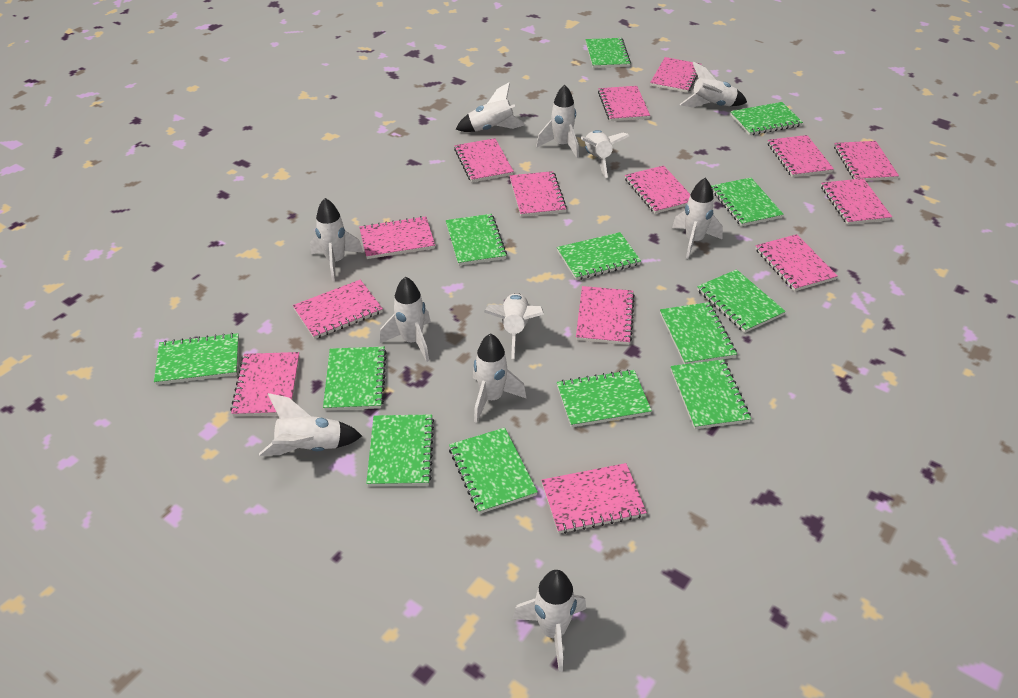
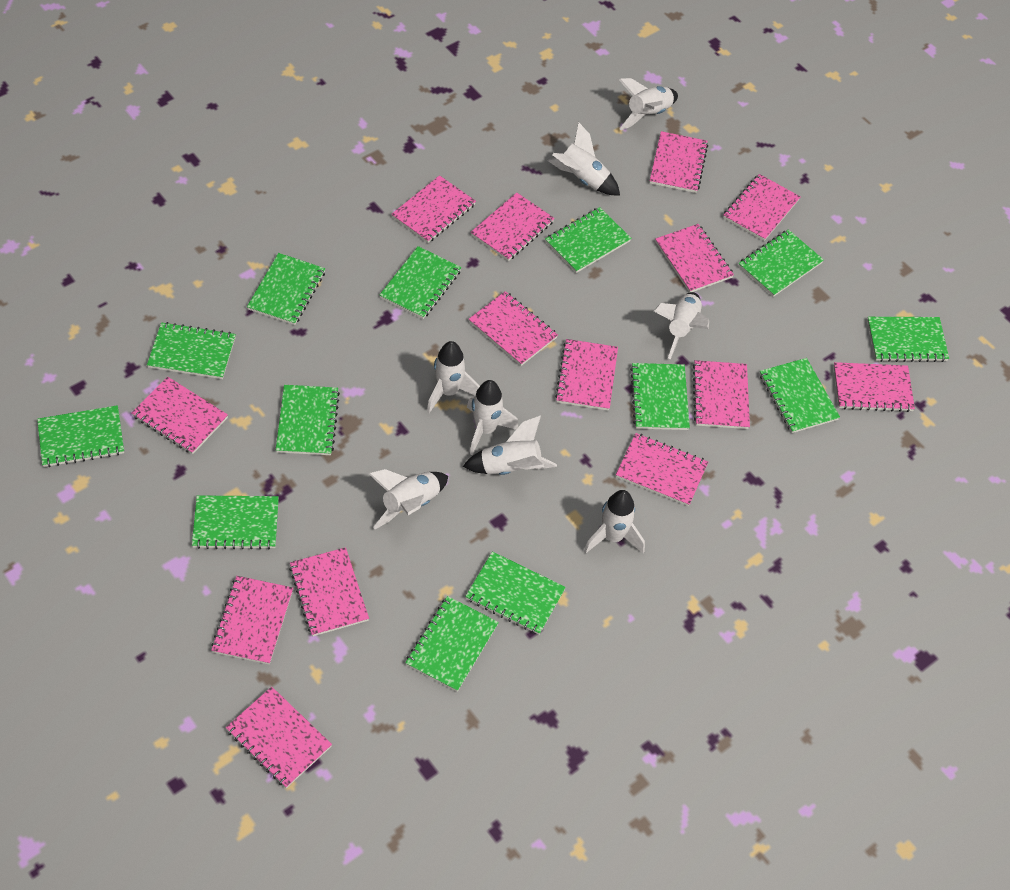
white rocket: 11 -> 8

